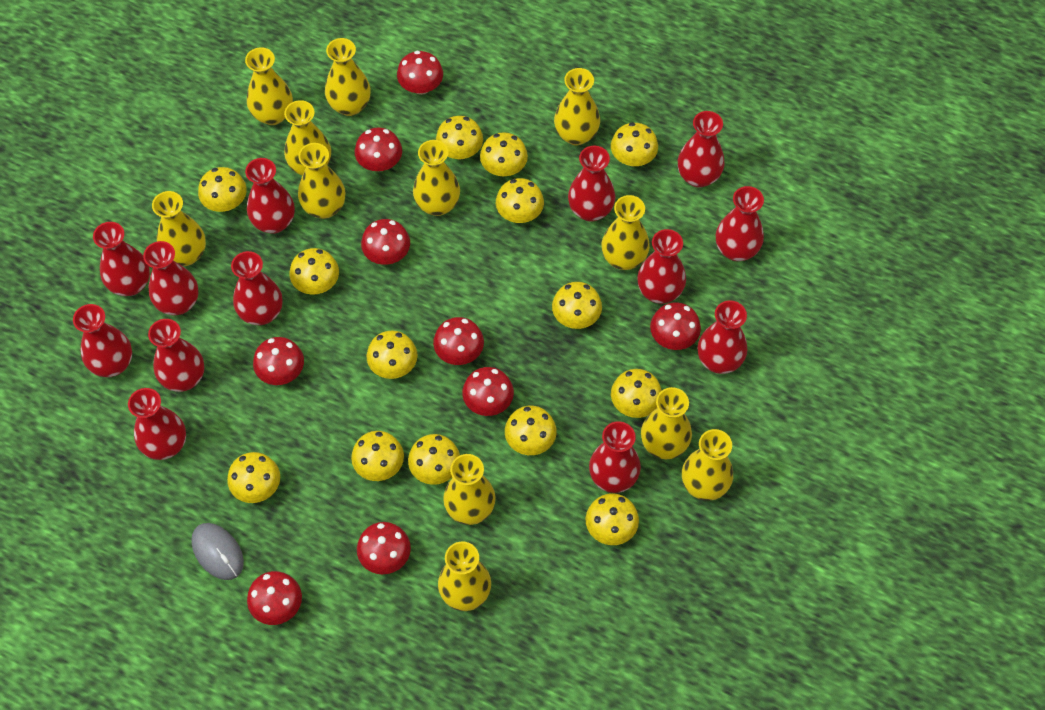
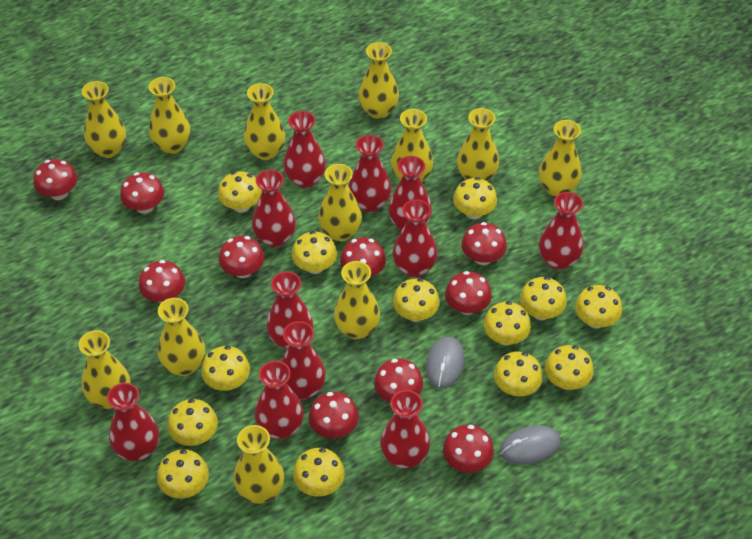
grey mouse: 1 -> 2
red mushroom: 9 -> 10
red vase: 13 -> 11
yellow mushroom: 14 -> 13

